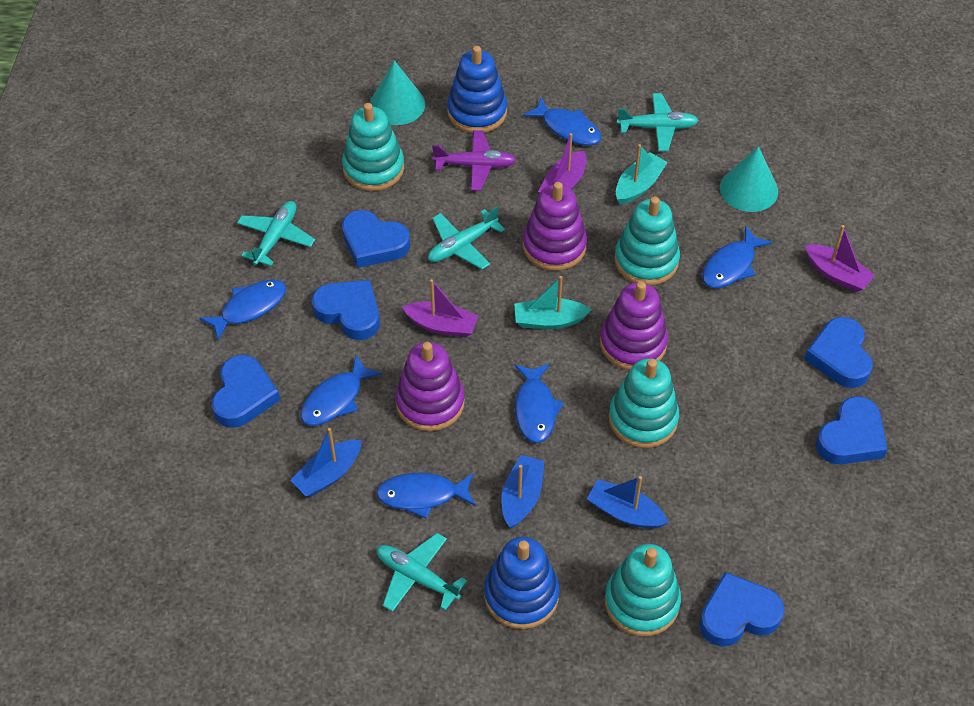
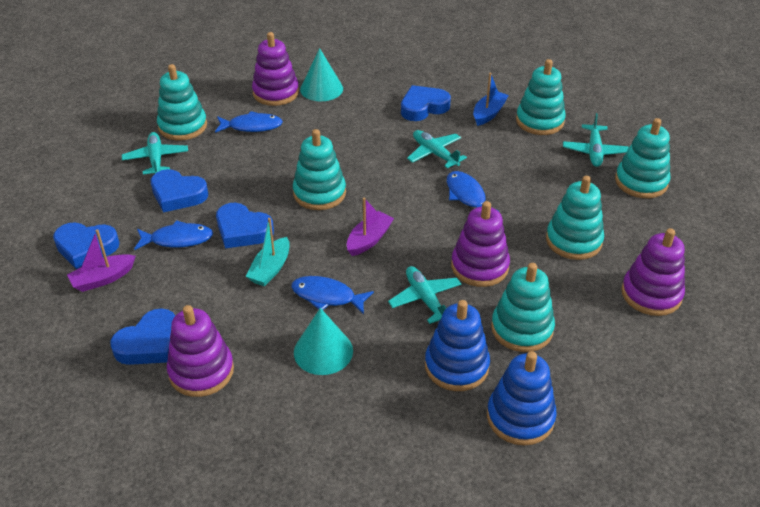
blue boat: 3 -> 1
blue fish: 6 -> 4
blue heart: 6 -> 5
purple boat: 3 -> 2
purple plane: 1 -> 0
purple stacking toy: 3 -> 4
turquoise boat: 2 -> 1
turquoise stacking toy: 4 -> 6

